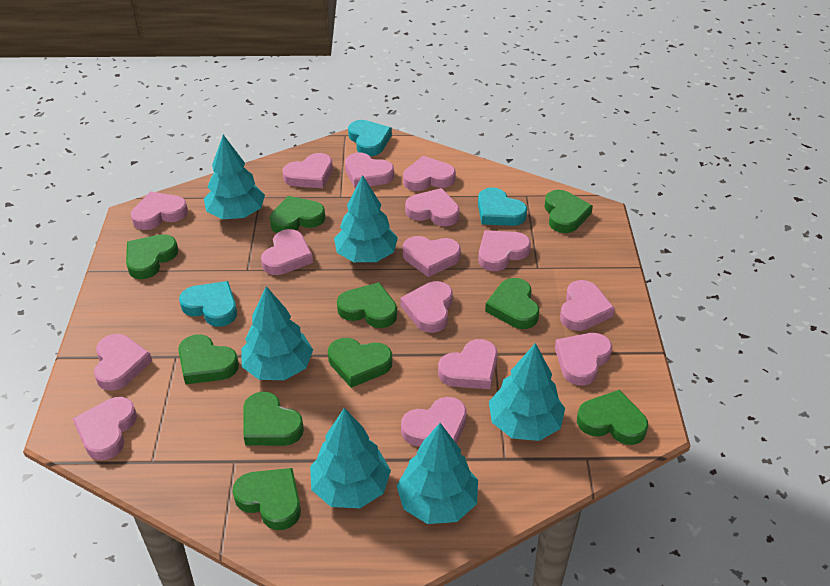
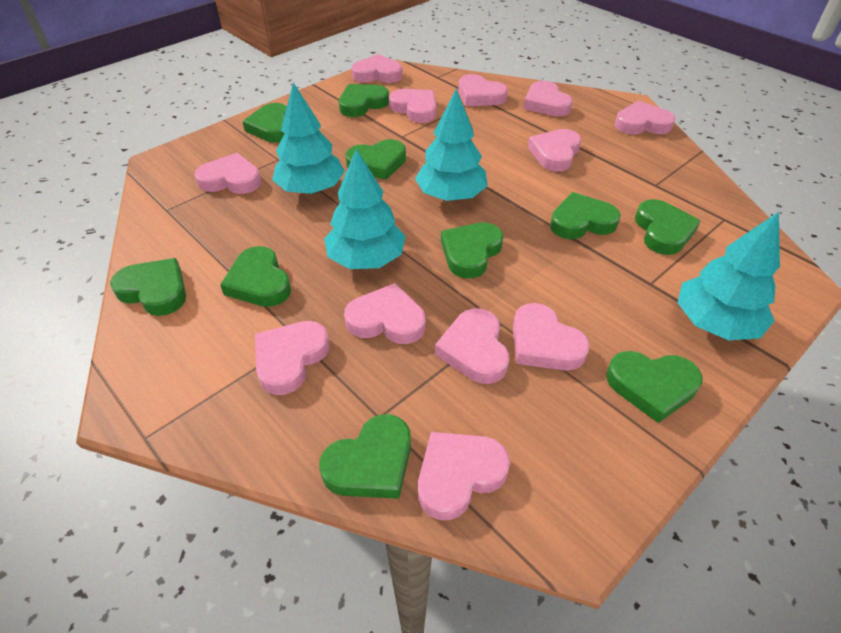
pink heart: 15 -> 12
turquoise heart: 3 -> 0
turquoise tree: 6 -> 4

